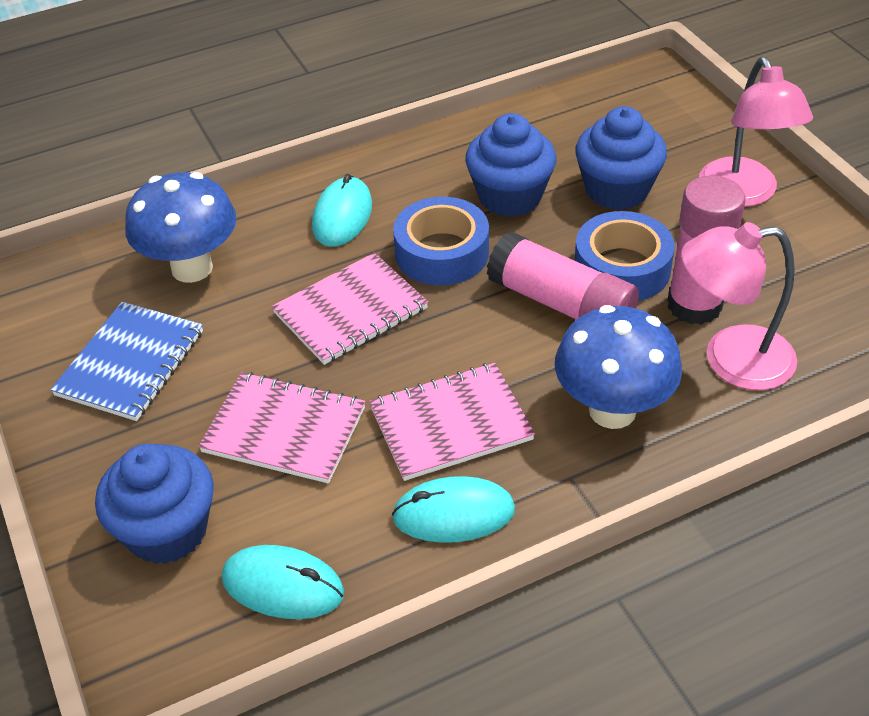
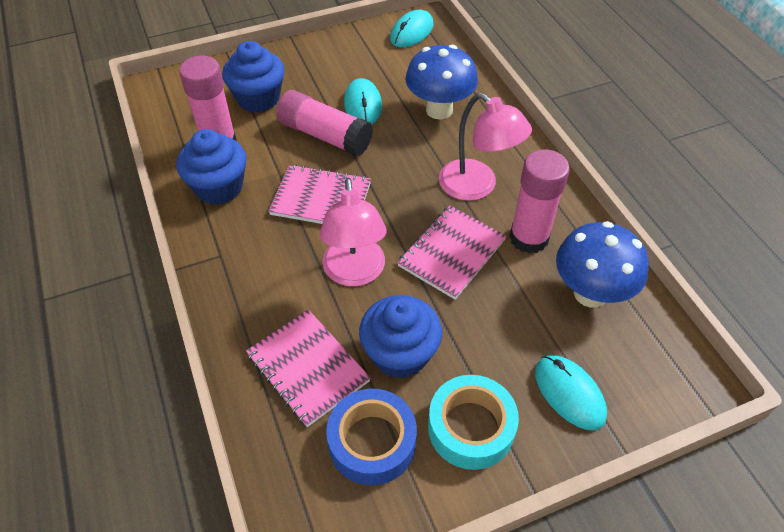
blue notebook: 1 -> 0
blue tape: 2 -> 1
pink glue stick: 2 -> 3
turquoise tape: 0 -> 1

